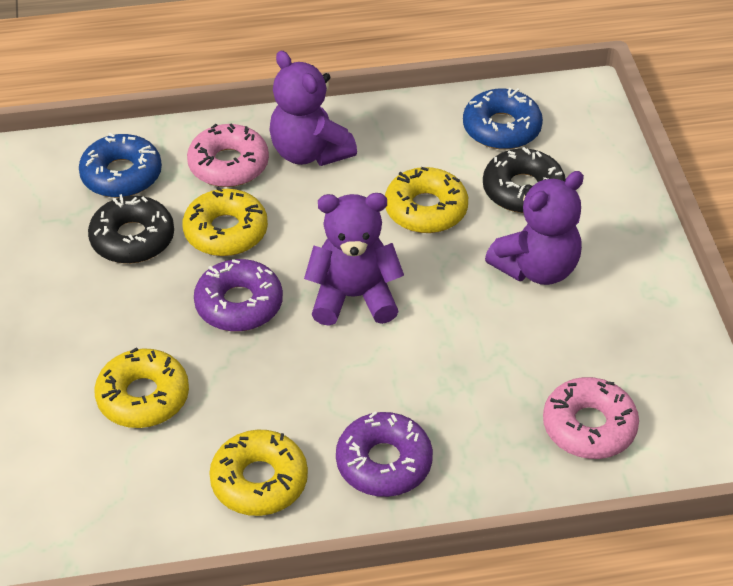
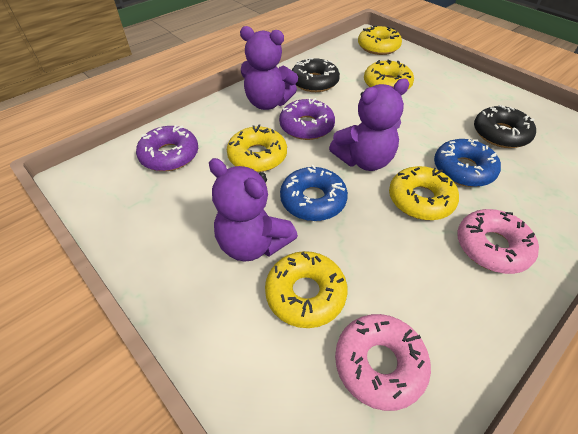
yellow donut: 4 -> 5

